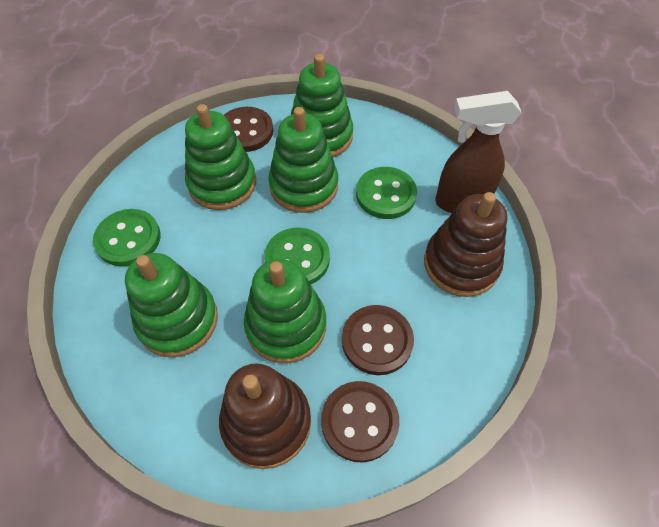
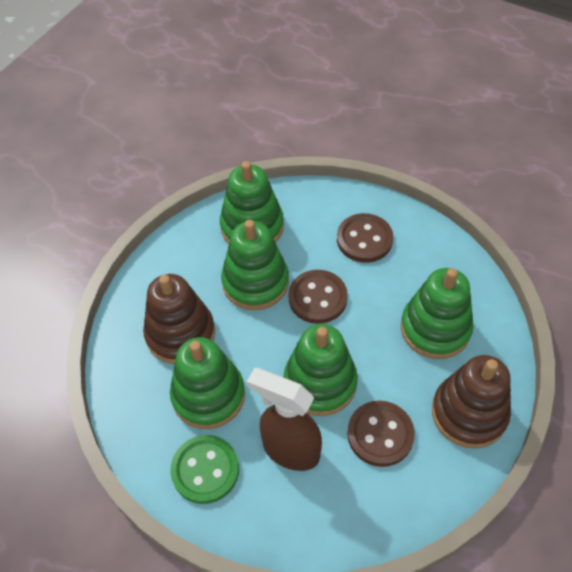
green button: 3 -> 1

